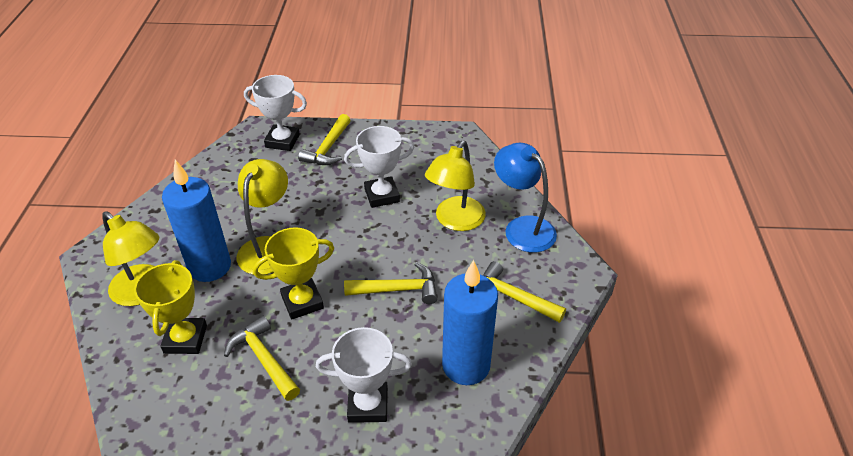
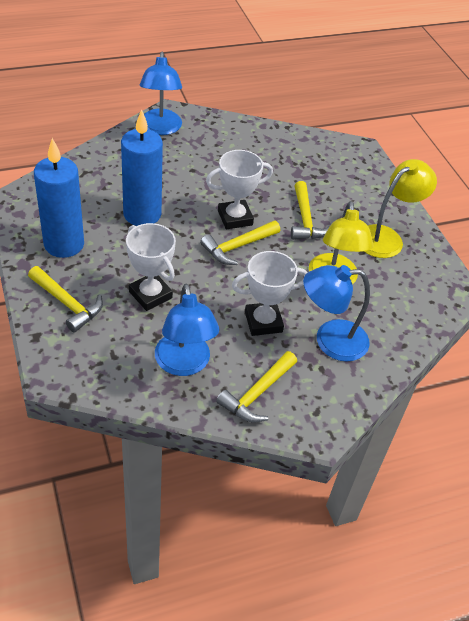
blue lamp: 1 -> 3
yellow lamp: 3 -> 2
yellow trophy: 2 -> 0

